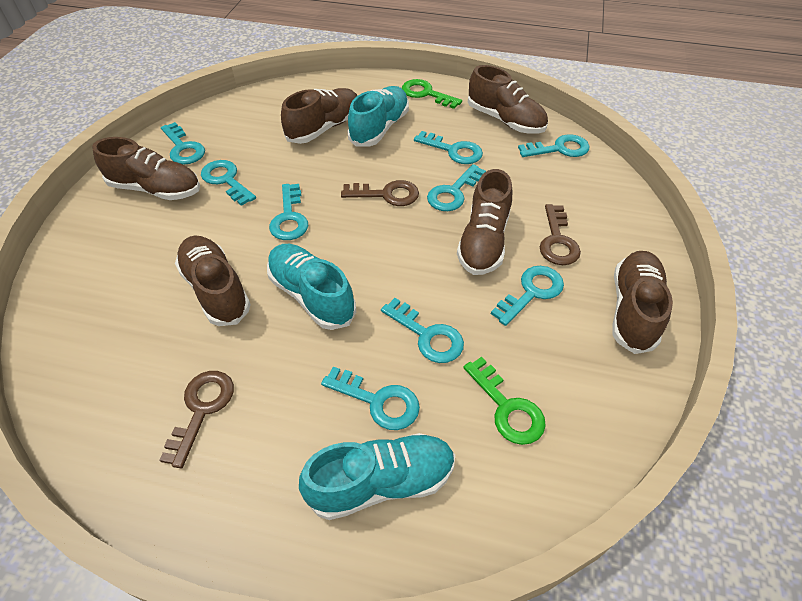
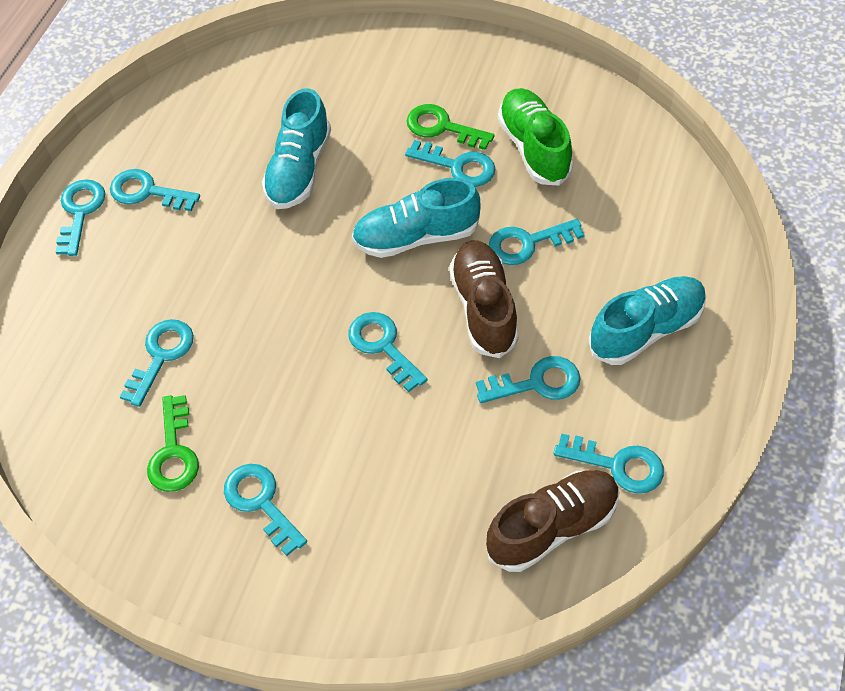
brown key: 3 -> 0
brown shoe: 6 -> 2
green shoe: 0 -> 1

